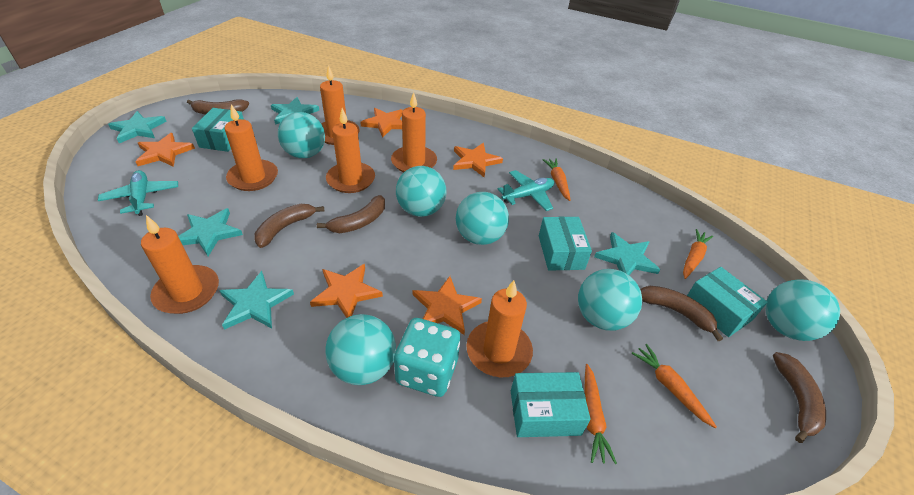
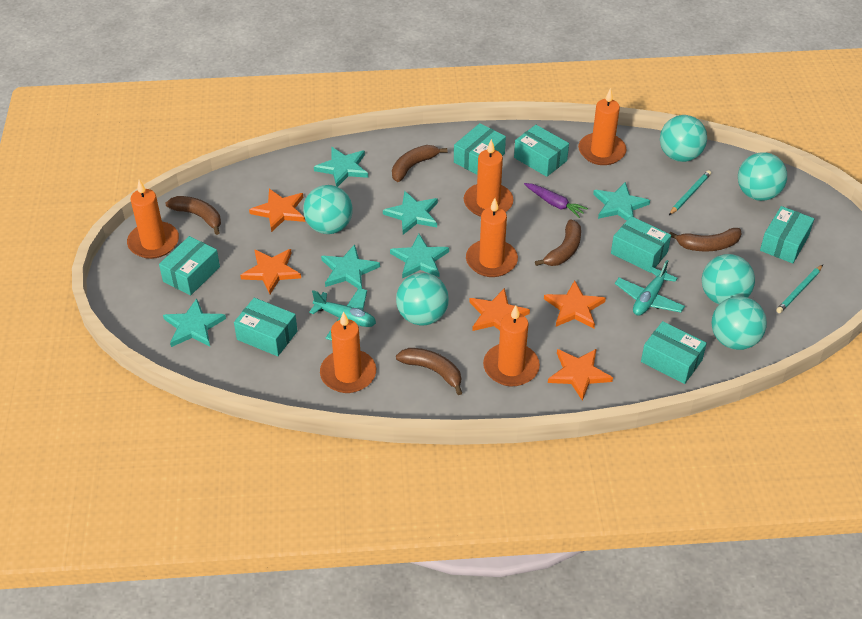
orange carrot: 4 -> 0
purple carrot: 0 -> 1
turquoise box: 4 -> 7
turquoise dice: 1 -> 0
turquoise pencil: 0 -> 2
turquoise star: 5 -> 6

